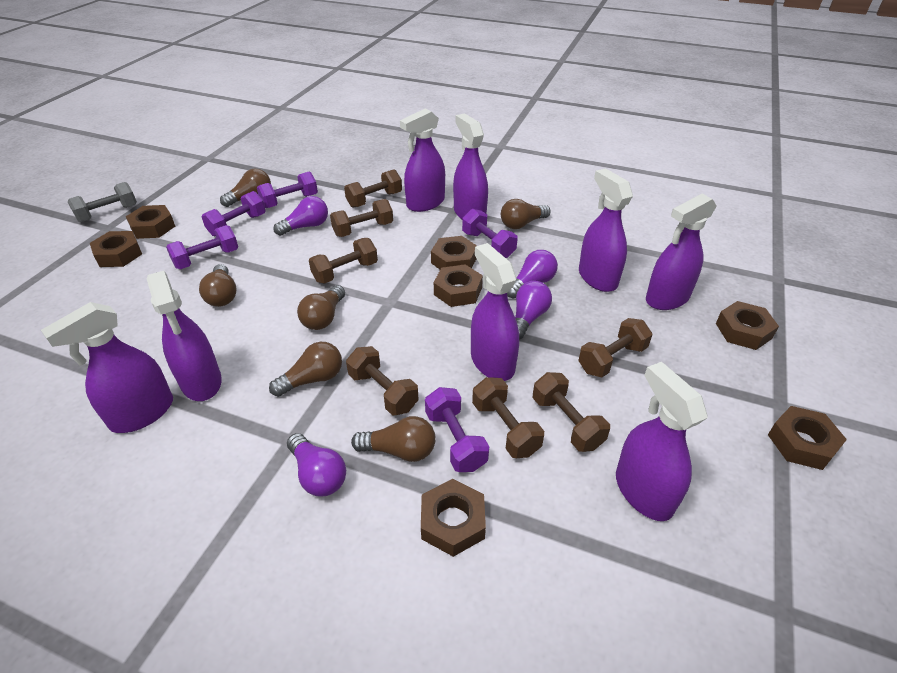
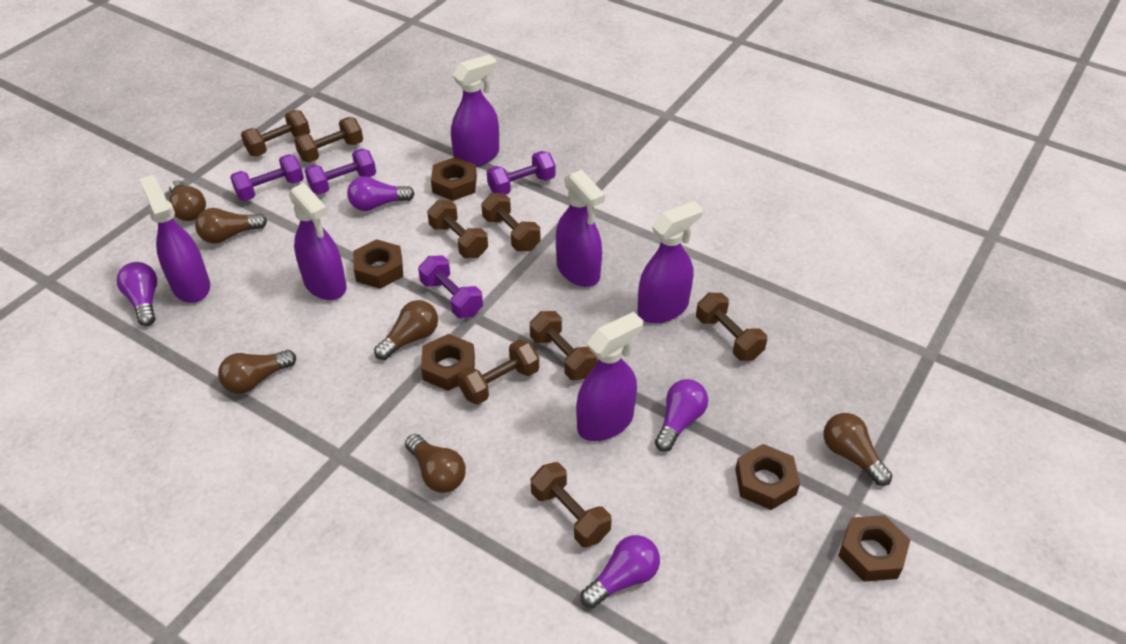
brown dumbbell: 7 -> 8
brown nut: 7 -> 5
grey dumbbell: 1 -> 0
purple dumbbell: 5 -> 4
purple spray bottle: 8 -> 6

